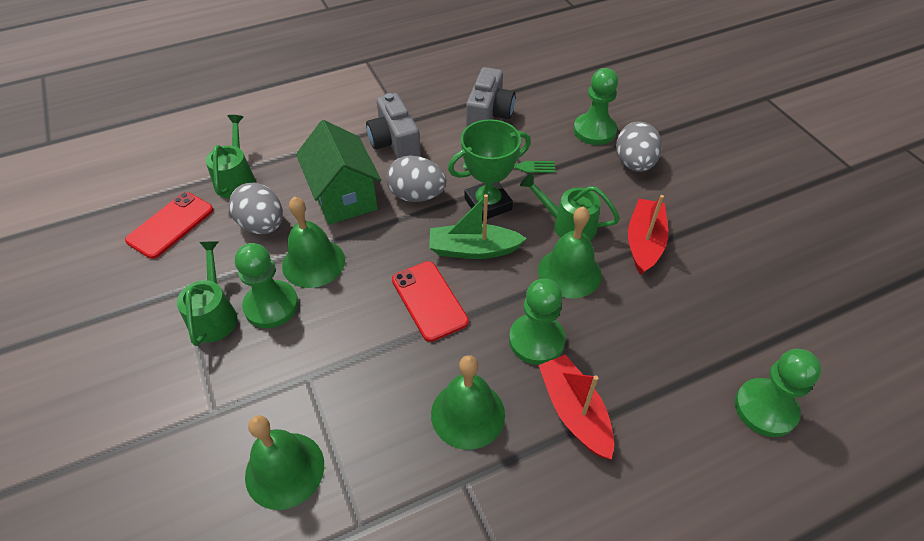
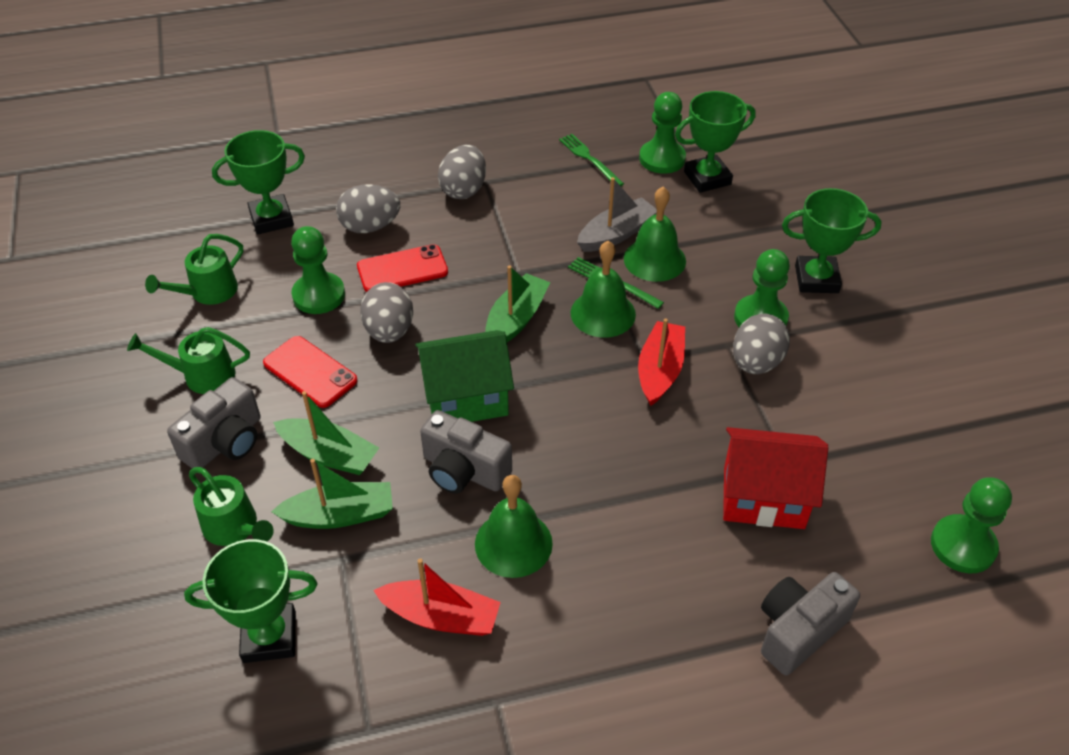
green bell: 4 -> 3
green boat: 1 -> 3
green fork: 1 -> 2
green trophy: 1 -> 4
grey boat: 0 -> 1
grey camera: 2 -> 3
grey egg: 3 -> 4
red house: 0 -> 1

